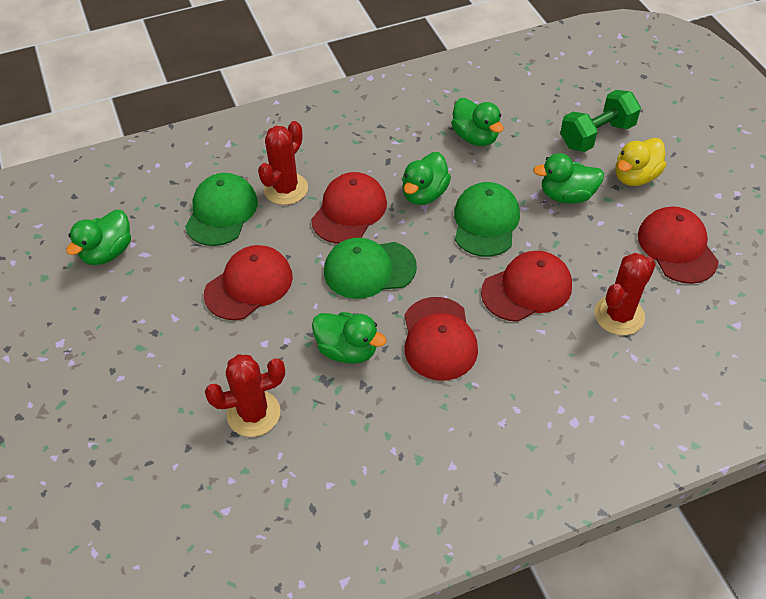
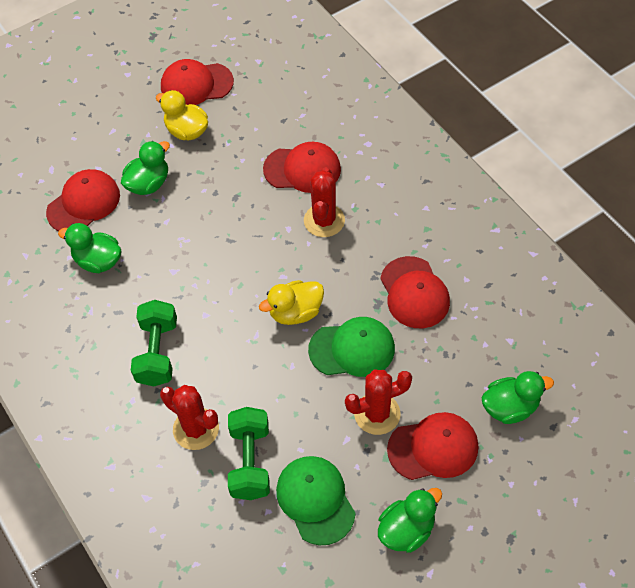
green cap: 3 -> 2
green duck: 5 -> 4
green dumbbell: 1 -> 2
yellow duck: 1 -> 2

